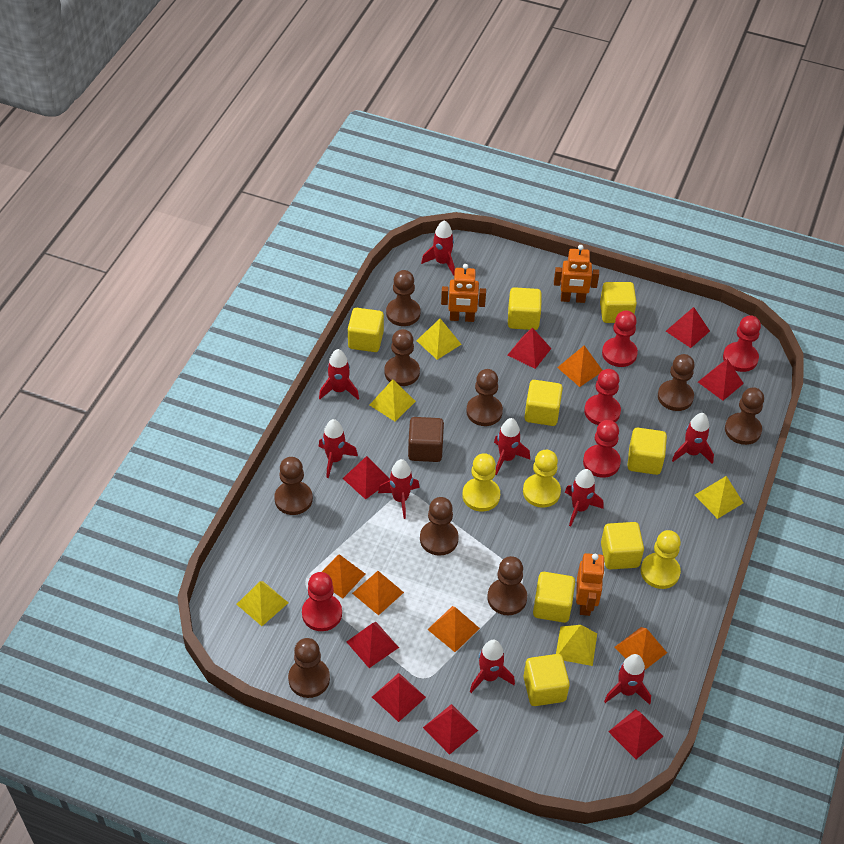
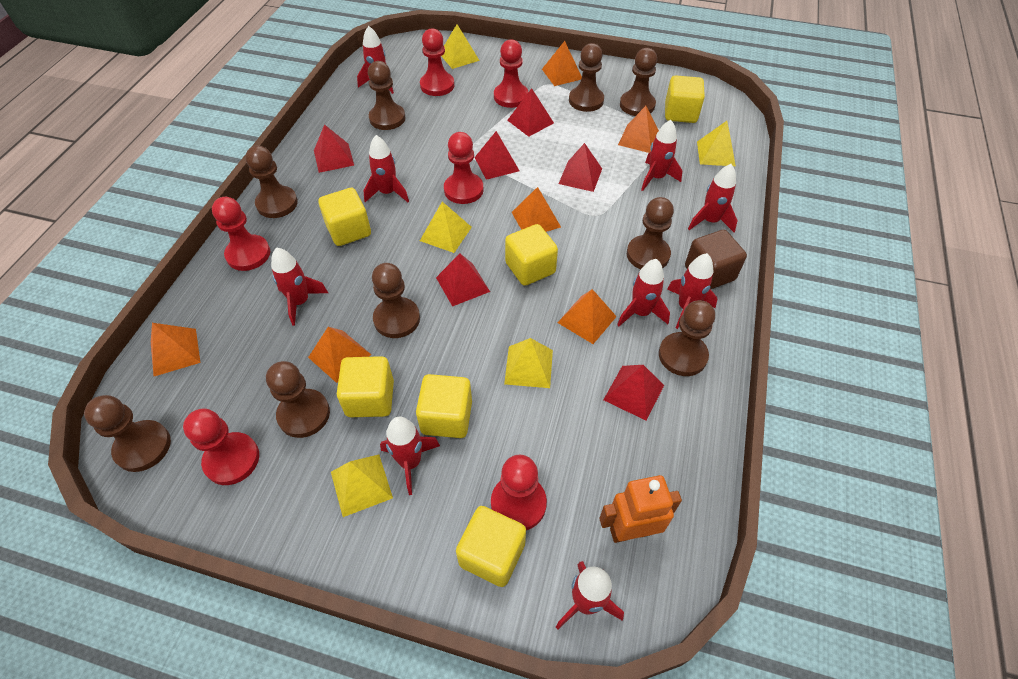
orange pyramid: 5 -> 6
orange robot: 3 -> 1
red pawn: 5 -> 6
red pyramid: 8 -> 6
yellow cube: 8 -> 6
yellow pawn: 3 -> 0

